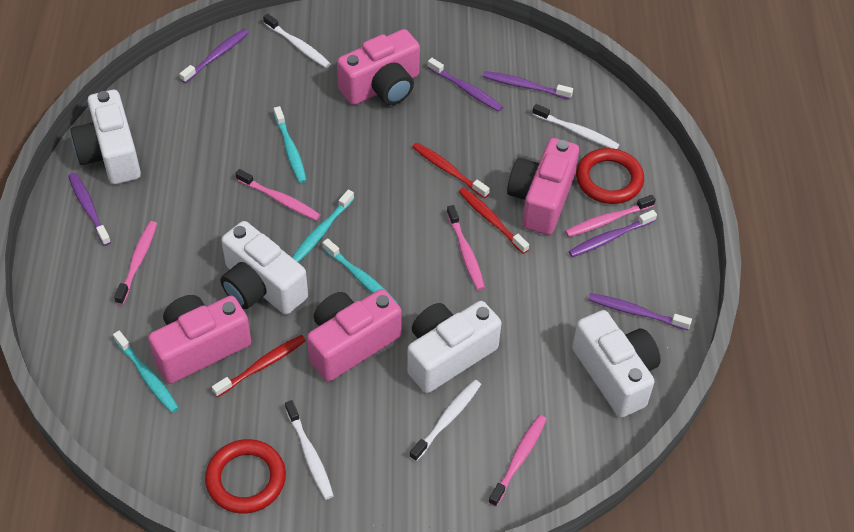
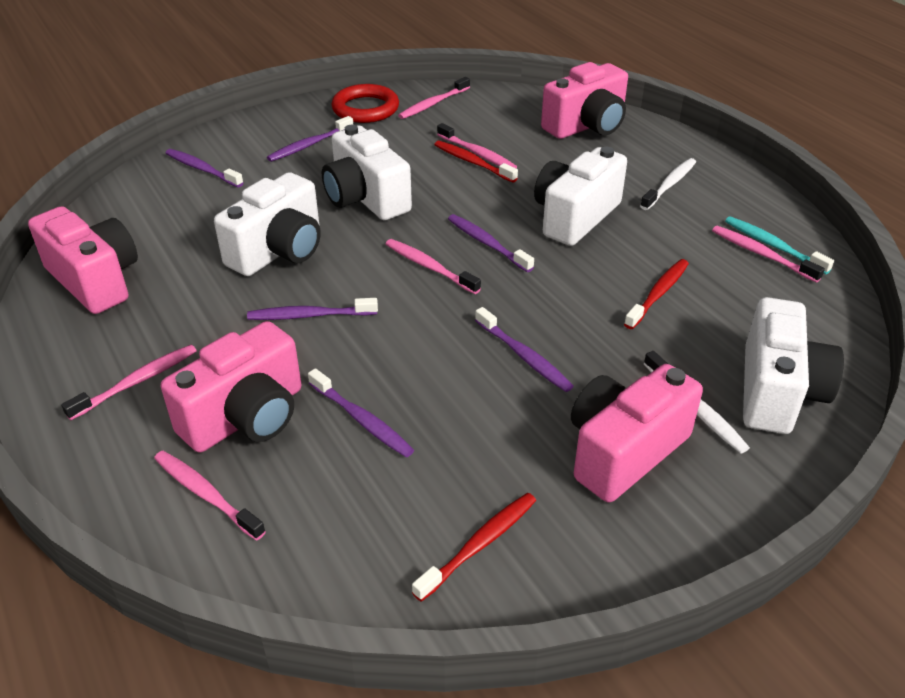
pink toothbrush: 5 -> 6
red ring: 2 -> 1
turquoise toothbrush: 4 -> 1
white toothbrush: 4 -> 2

